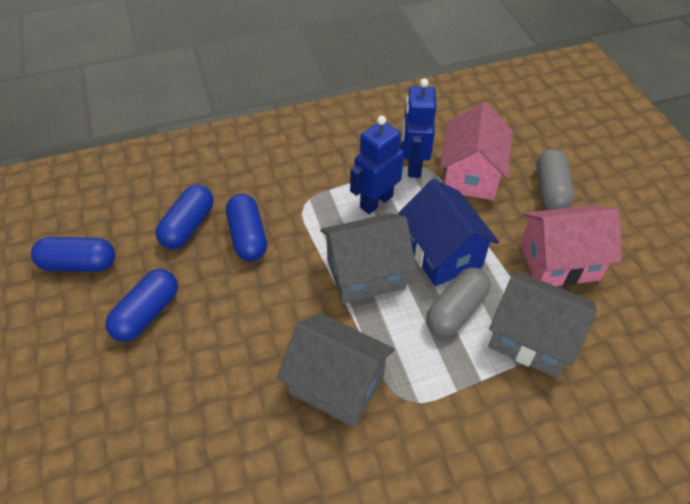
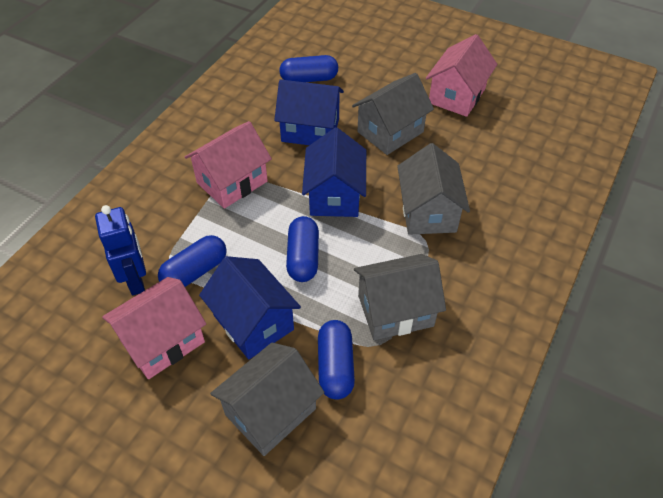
blue house: 1 -> 3
blue robot: 2 -> 1
grey capsule: 2 -> 0
grey house: 3 -> 4
pink house: 2 -> 3

